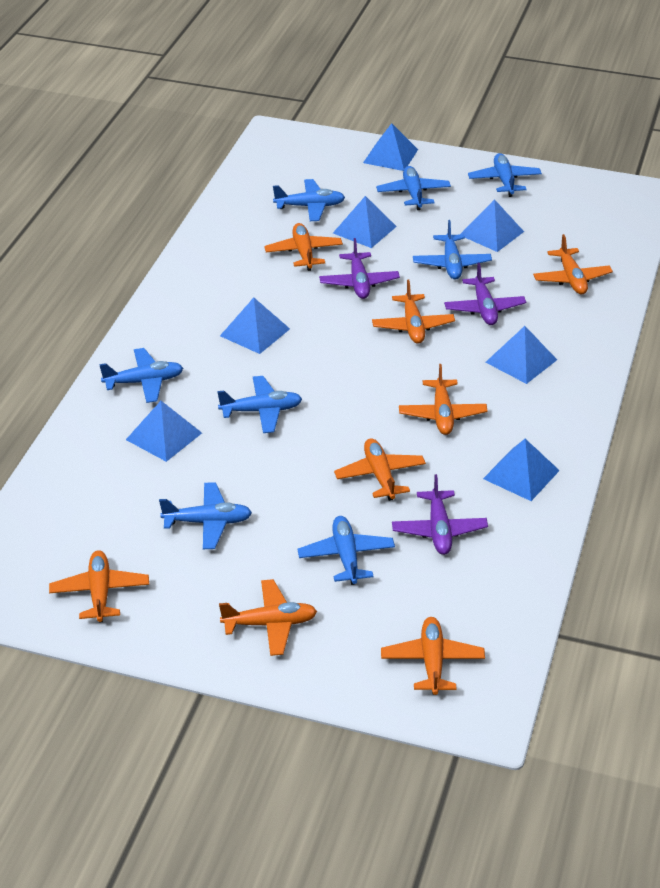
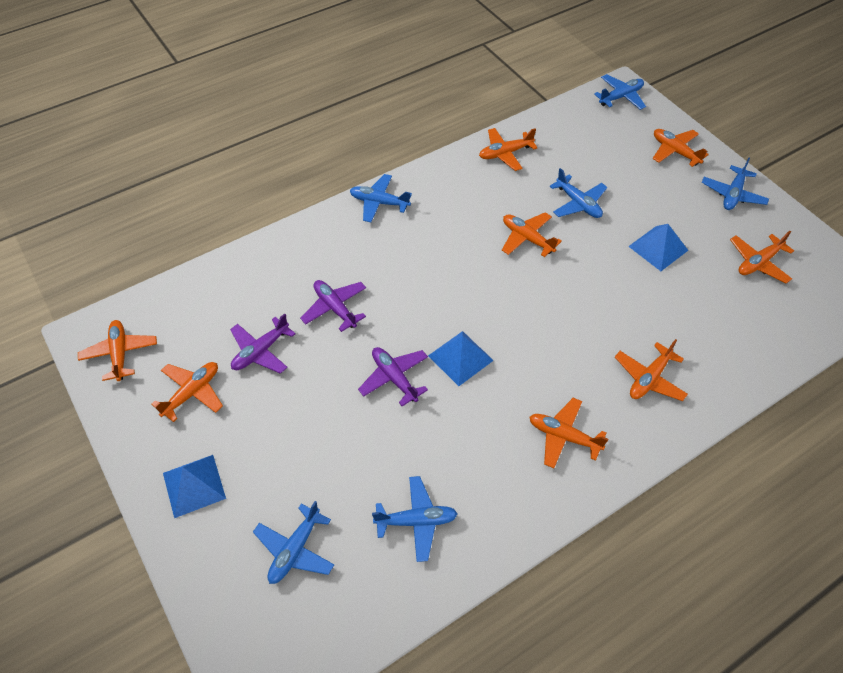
blue plane: 8 -> 6
blue pyramid: 7 -> 3

